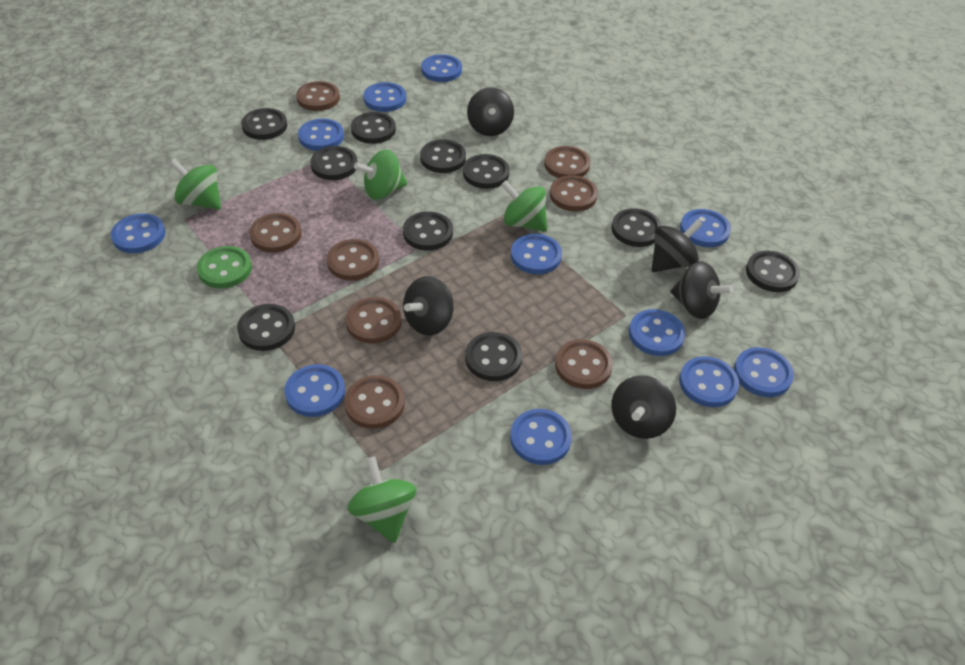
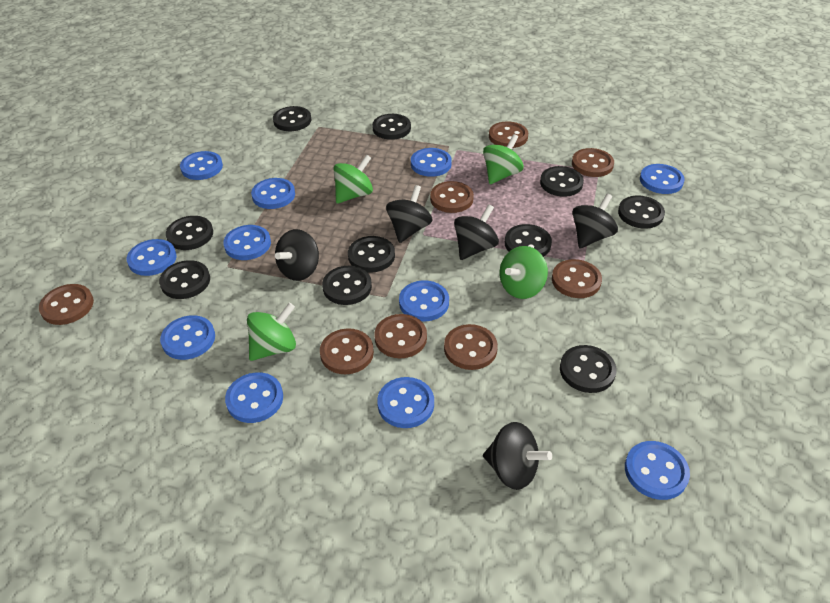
green button: 1 -> 0

